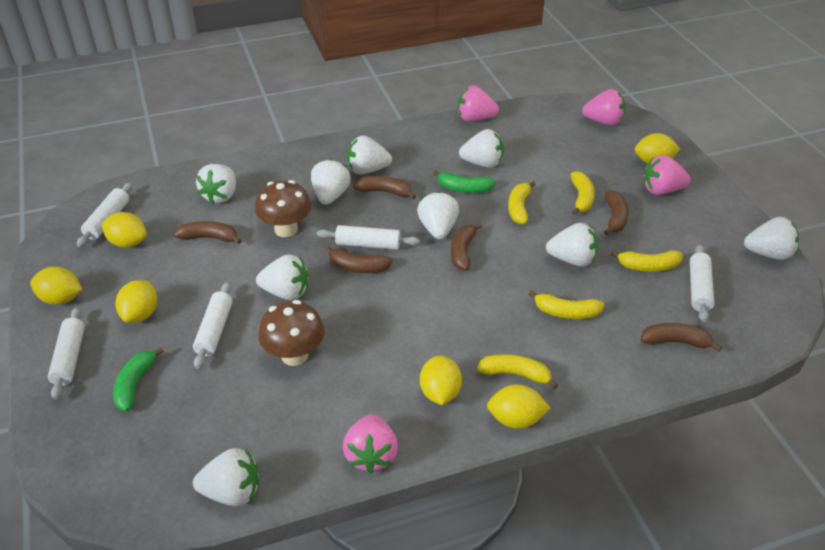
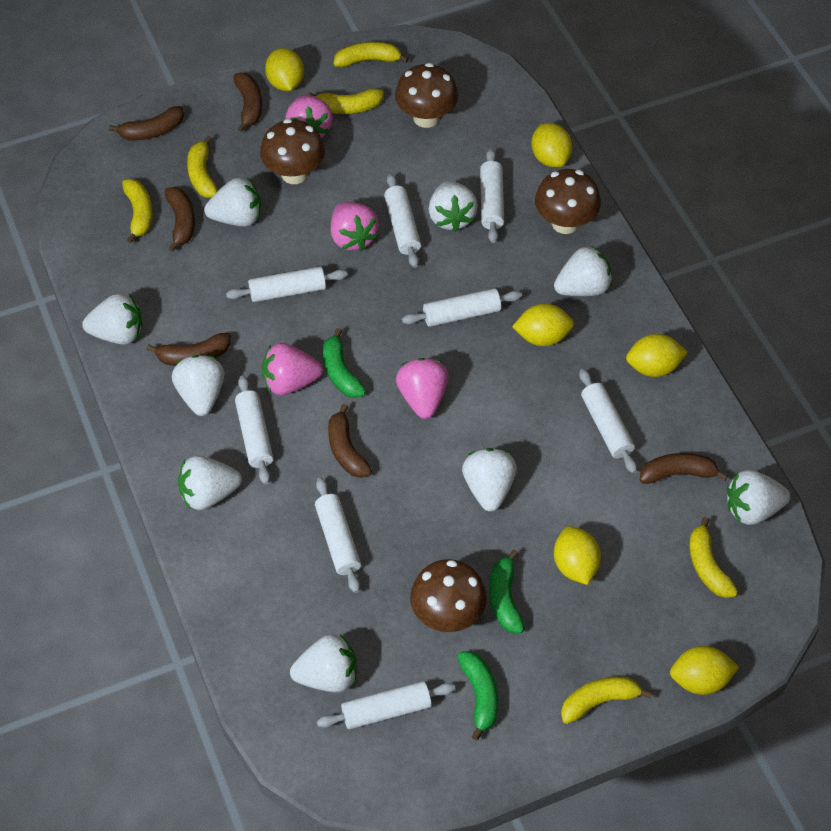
brown mushroom: 2 -> 4
green banana: 2 -> 3
white rolling pin: 5 -> 8
yellow banana: 5 -> 6

